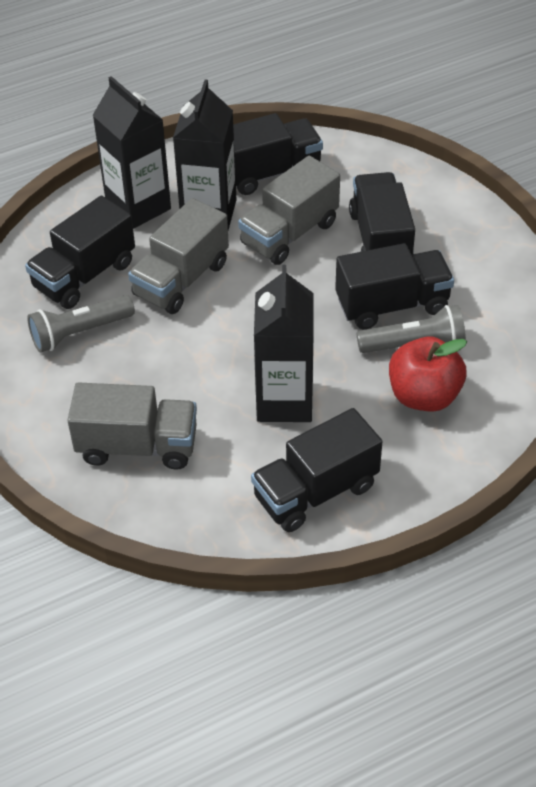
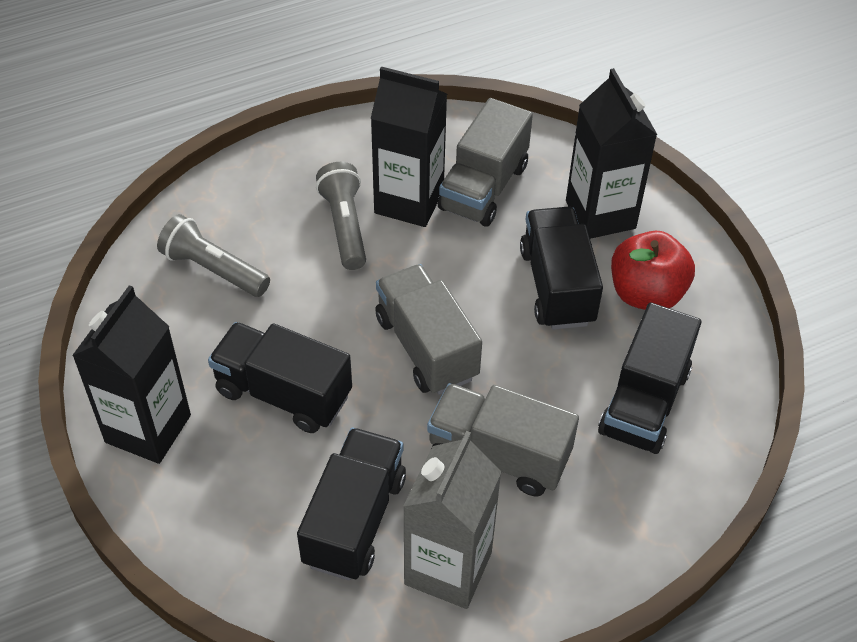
black truck: 5 -> 4
grey carton: 0 -> 1

